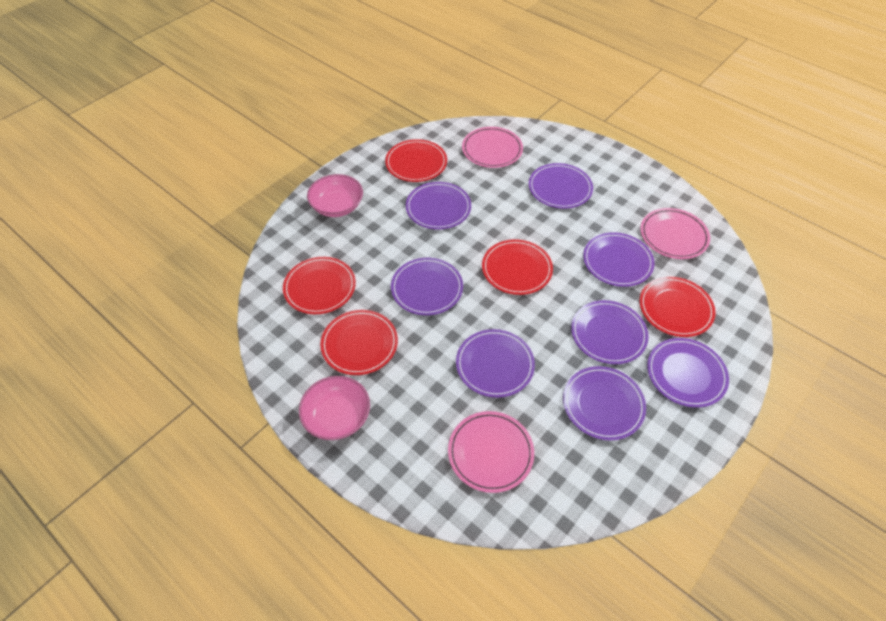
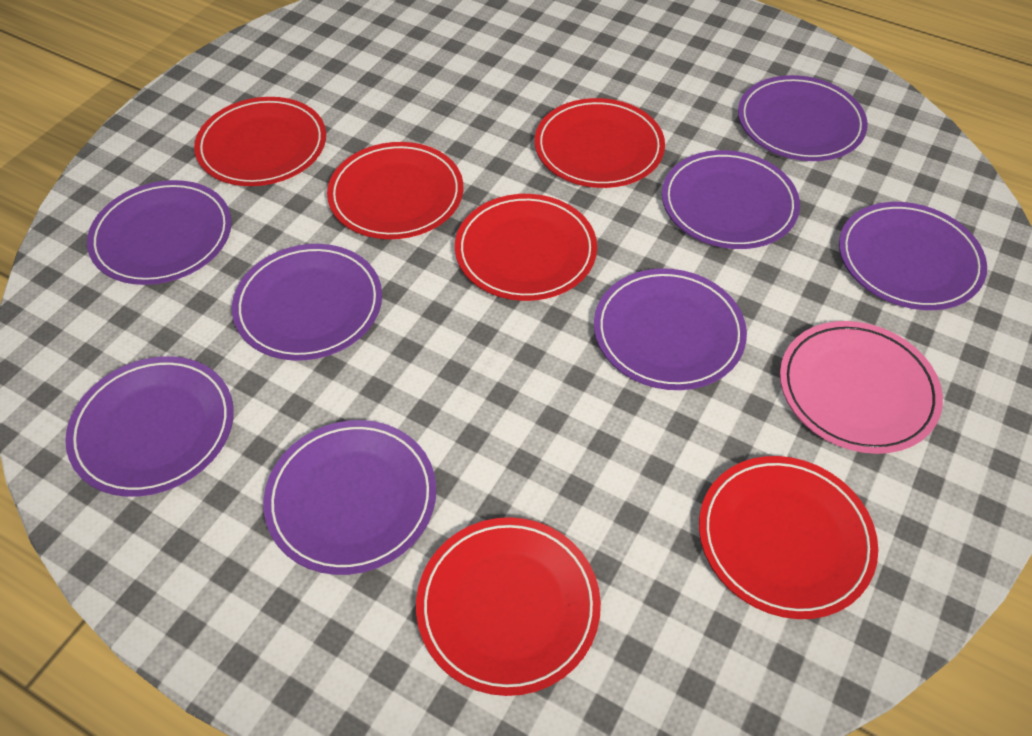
pink bowl: 2 -> 0
pink plate: 3 -> 1
red plate: 5 -> 6

